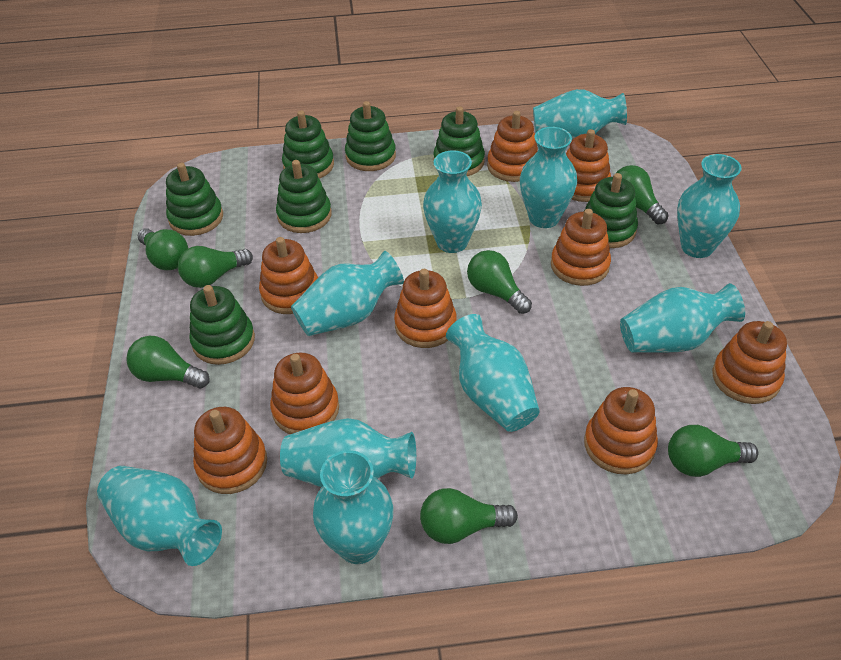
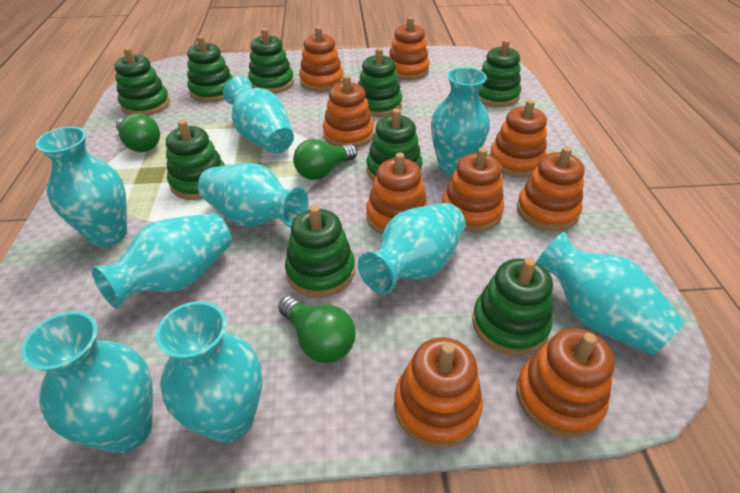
green light bulb: 7 -> 3
green stacking toy: 7 -> 9
turquoise vase: 10 -> 9

